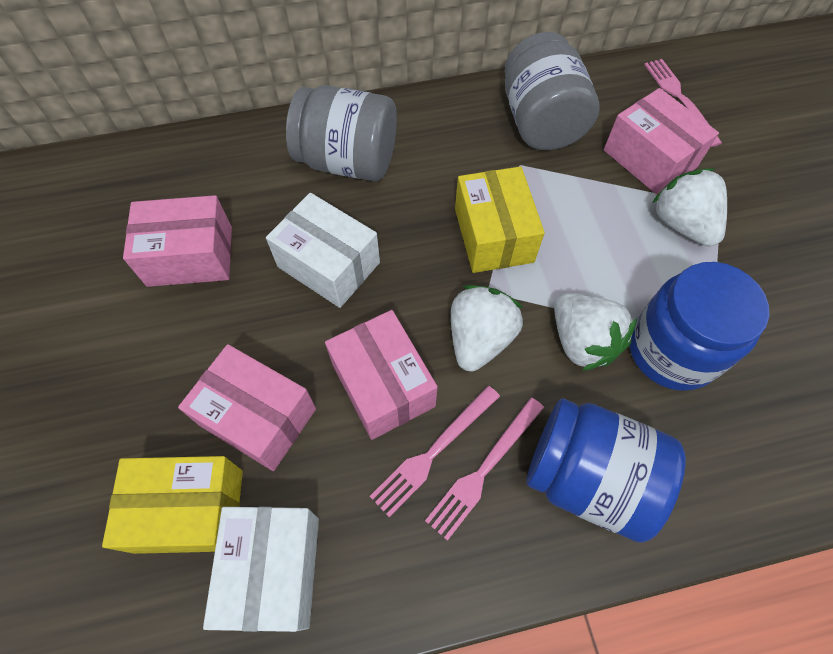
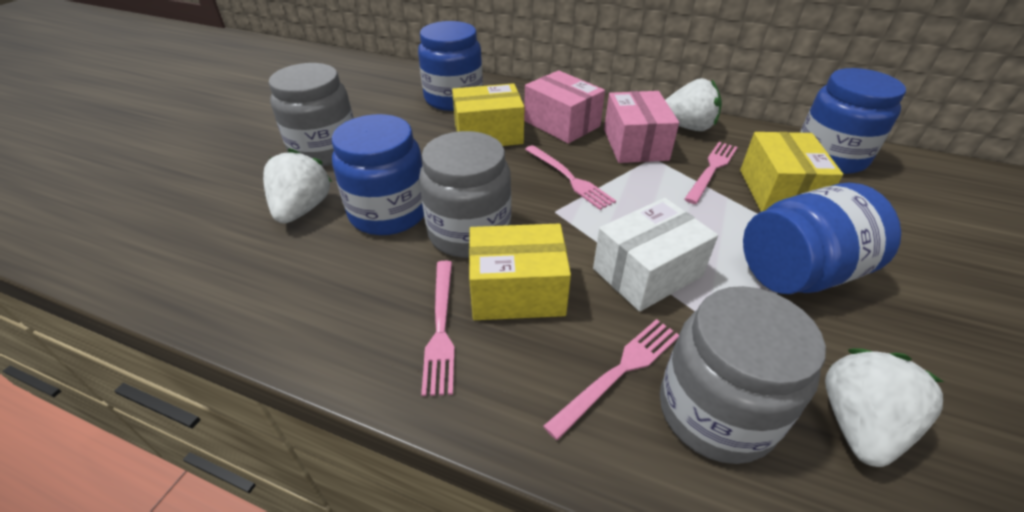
blue jar: 2 -> 4
grey jar: 2 -> 3
pink box: 4 -> 2
pink fork: 3 -> 4
white box: 2 -> 1
yellow box: 2 -> 3

